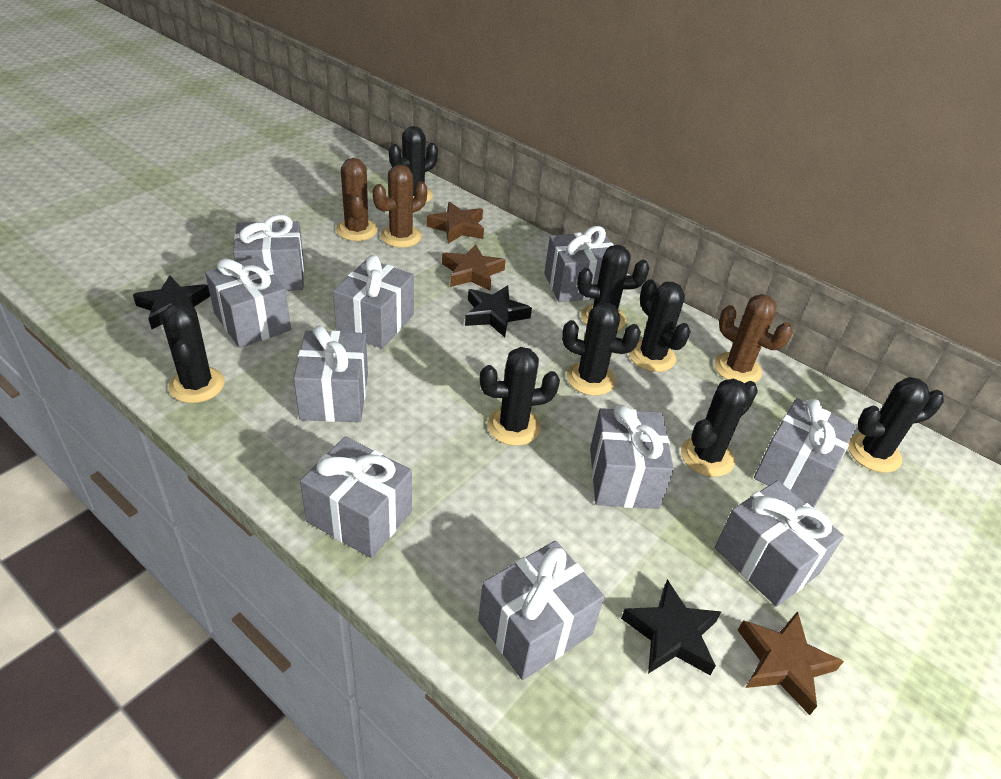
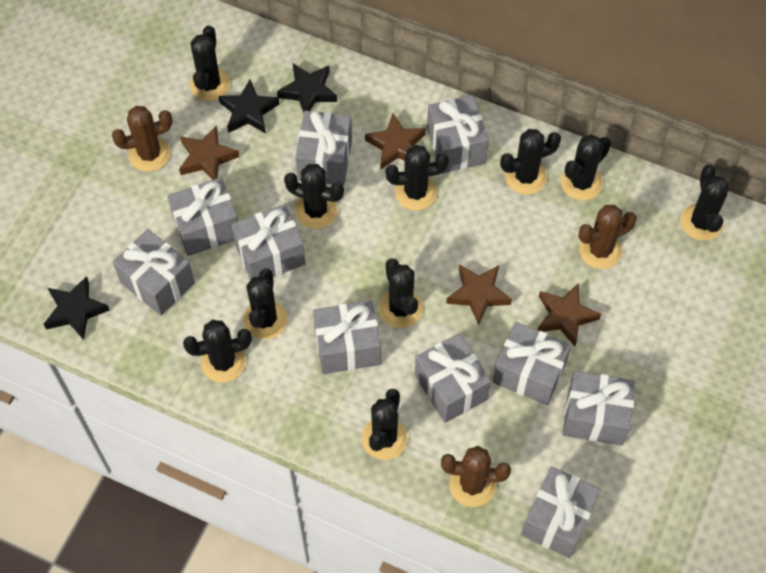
black cactus: 8 -> 10
brown star: 3 -> 4

